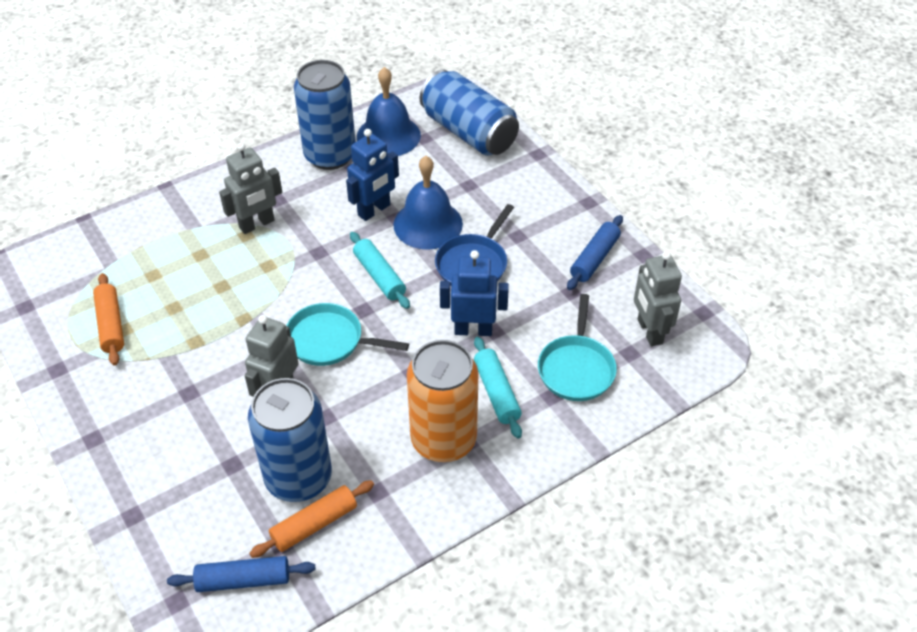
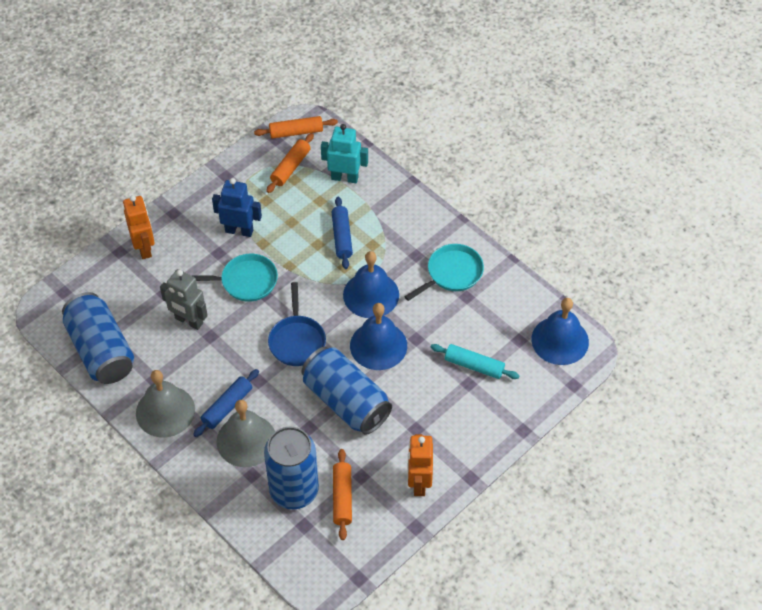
blue bell: 2 -> 3
blue robot: 2 -> 1
grey bell: 0 -> 2
grey robot: 3 -> 1
orange can: 1 -> 0
orange robot: 0 -> 2
orange rolling pin: 2 -> 3
turquoise robot: 0 -> 1
turquoise rolling pin: 2 -> 1

